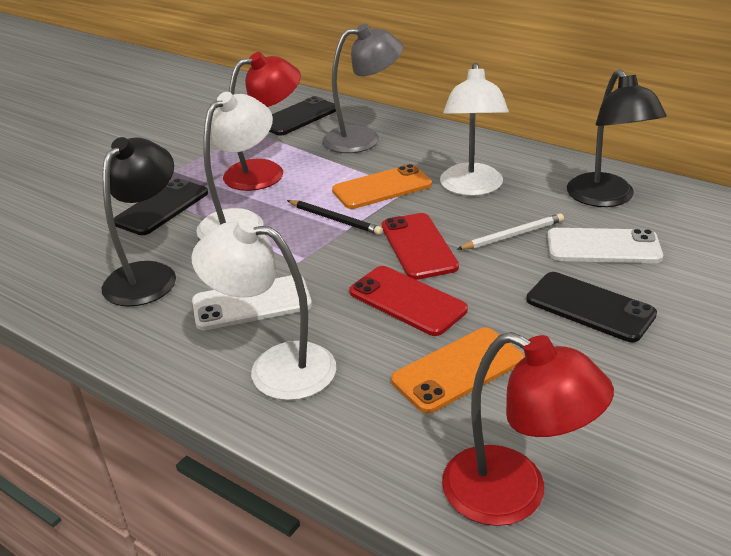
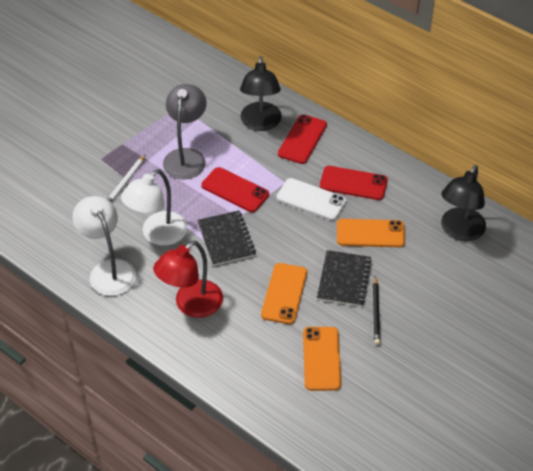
black notebook: 0 -> 2
black phone: 3 -> 0
orange phone: 2 -> 3
red lamp: 2 -> 1
red phone: 2 -> 3
white lamp: 3 -> 2
white phone: 2 -> 1

